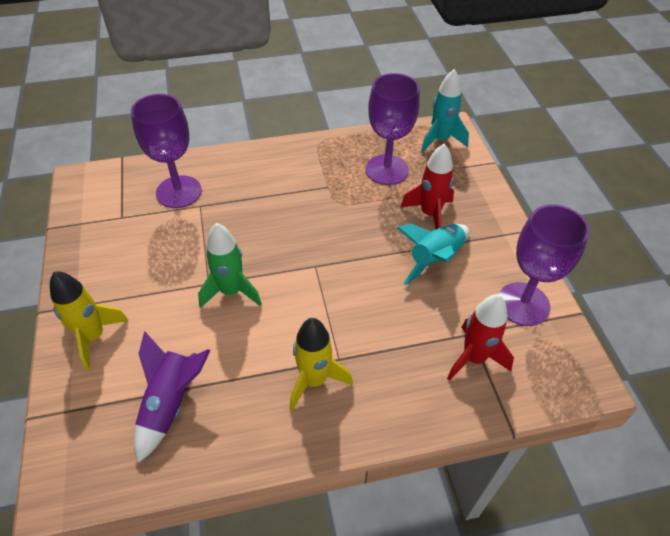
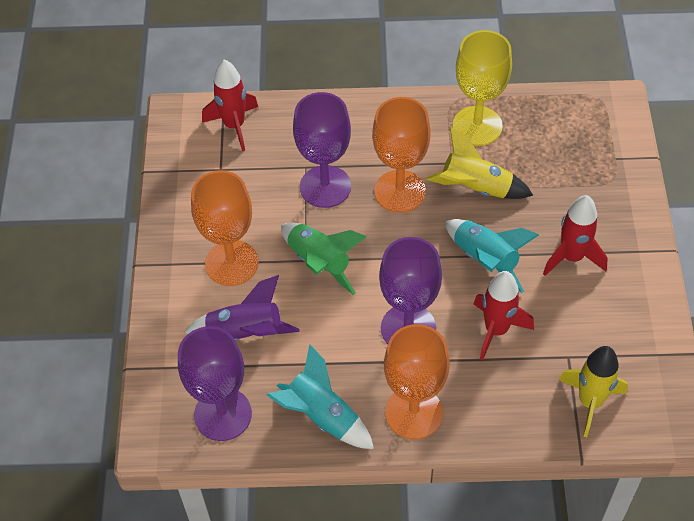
orange goblet: 0 -> 3
red rocket: 2 -> 3
yellow goblet: 0 -> 1

